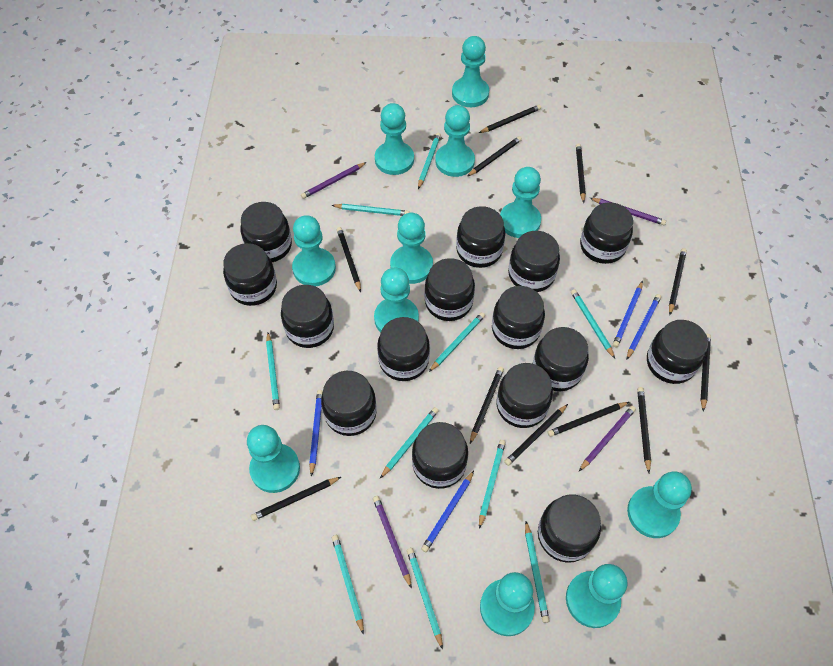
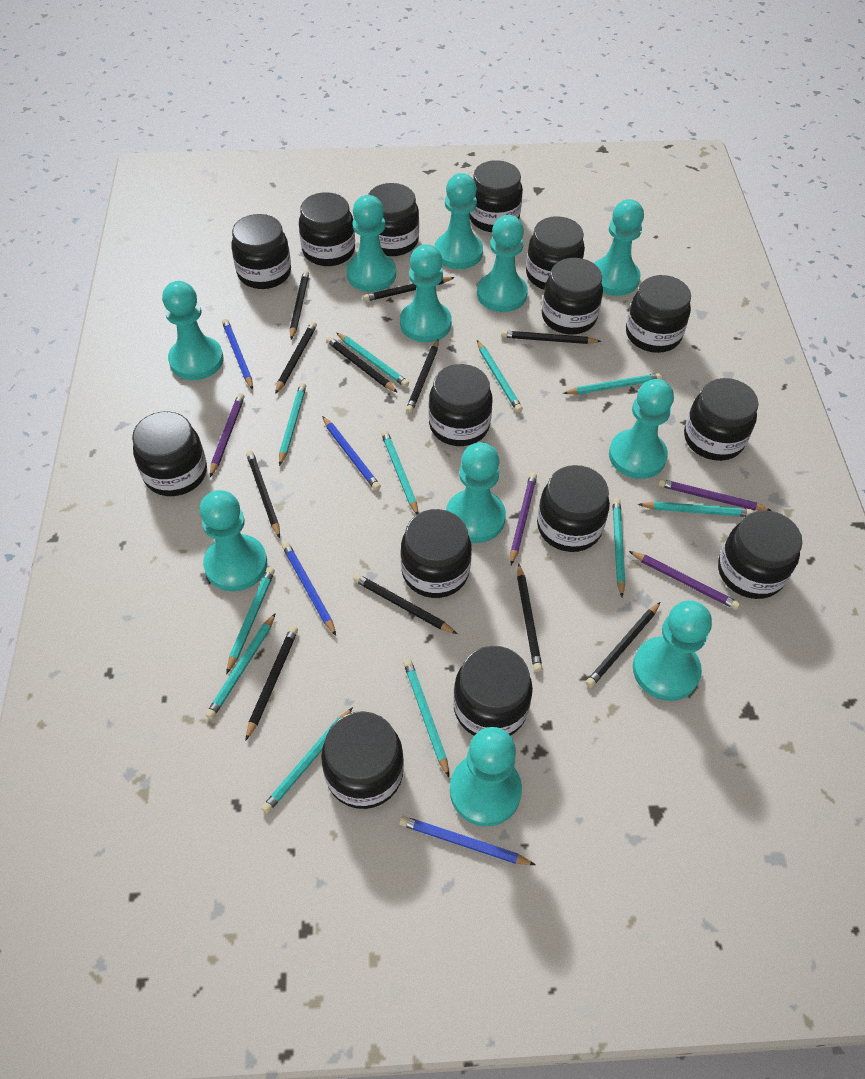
turquoise pencil: 10 -> 11

